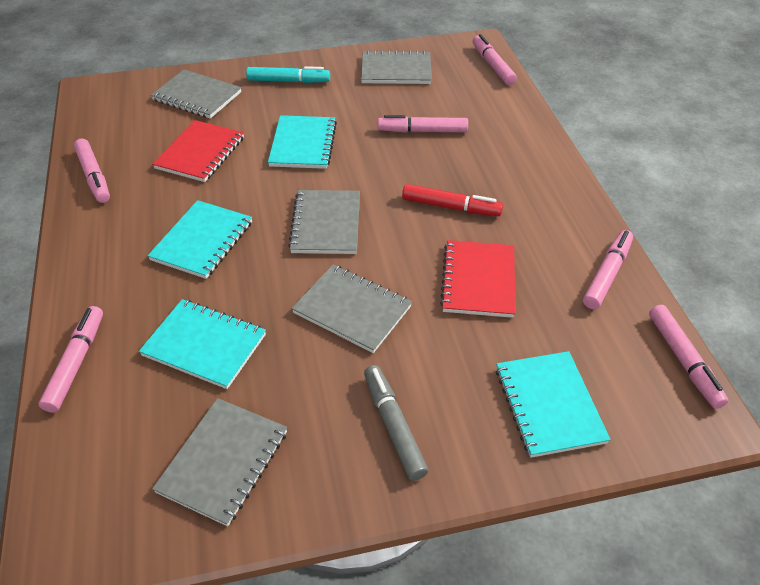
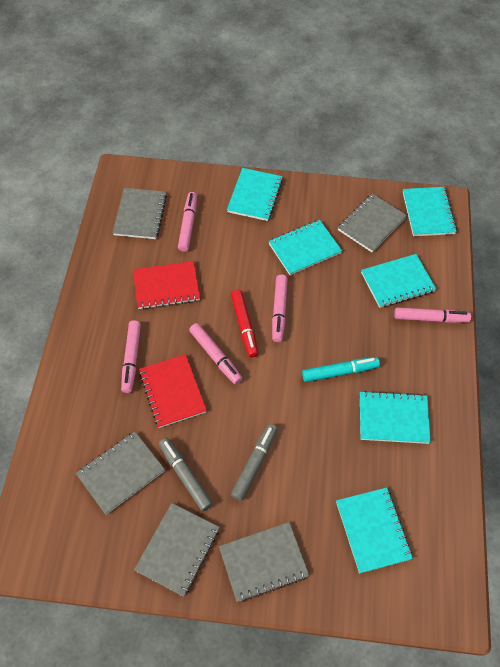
grey marker: 1 -> 2
pink marker: 6 -> 5
turquoise notebook: 4 -> 6

